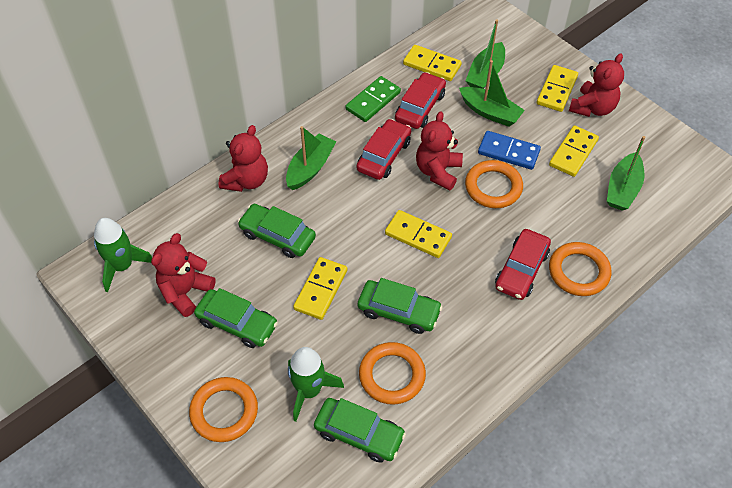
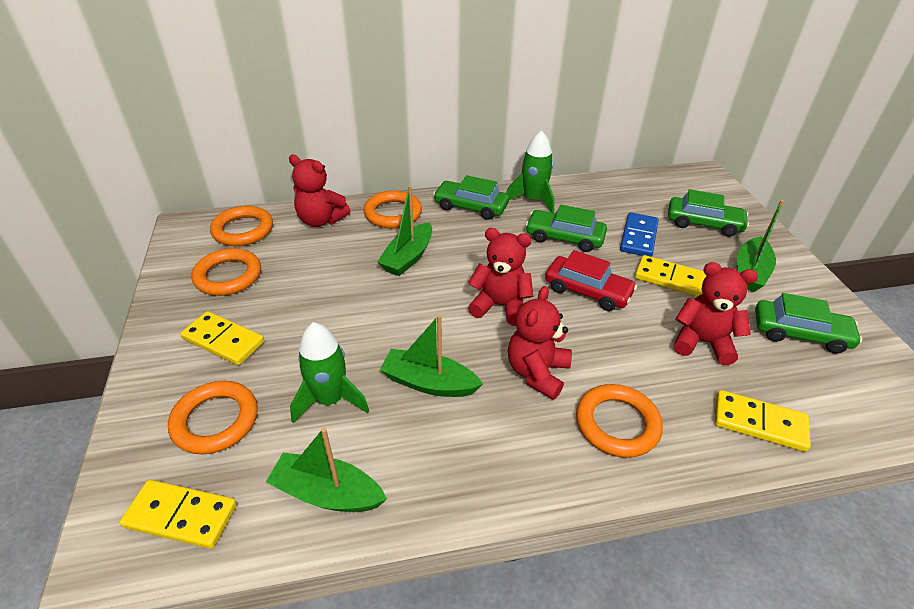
green domino: 1 -> 0
orange ring: 4 -> 5
red car: 3 -> 1
yellow domino: 5 -> 4

